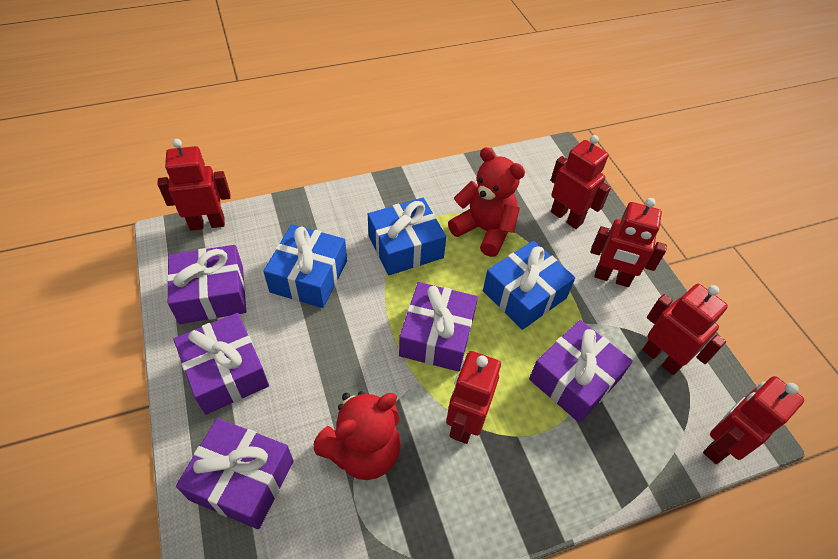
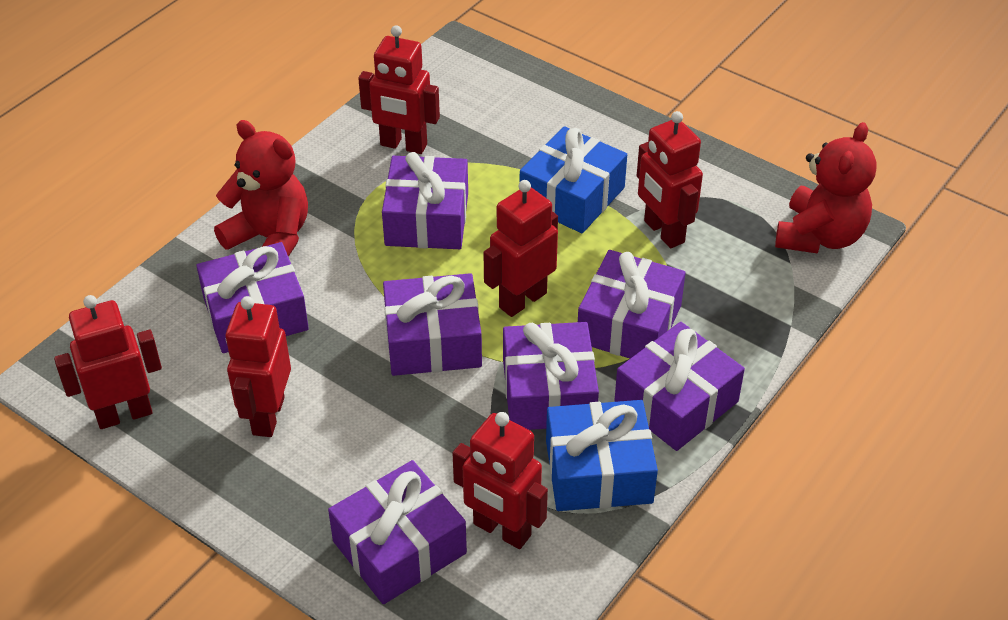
blue gift: 3 -> 2
purple gift: 5 -> 7

